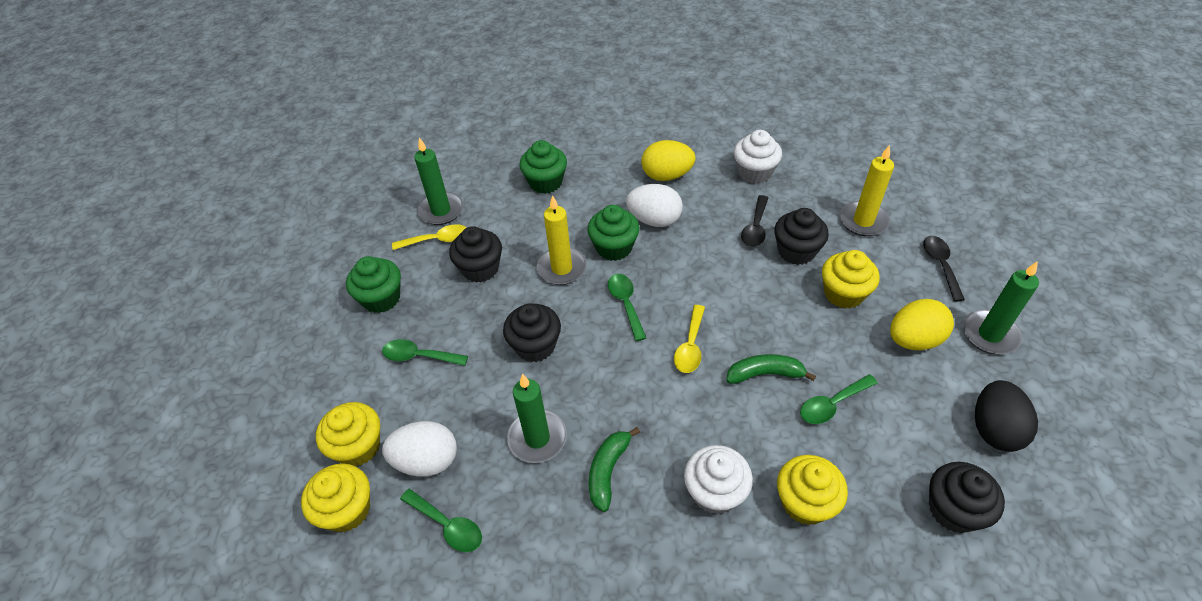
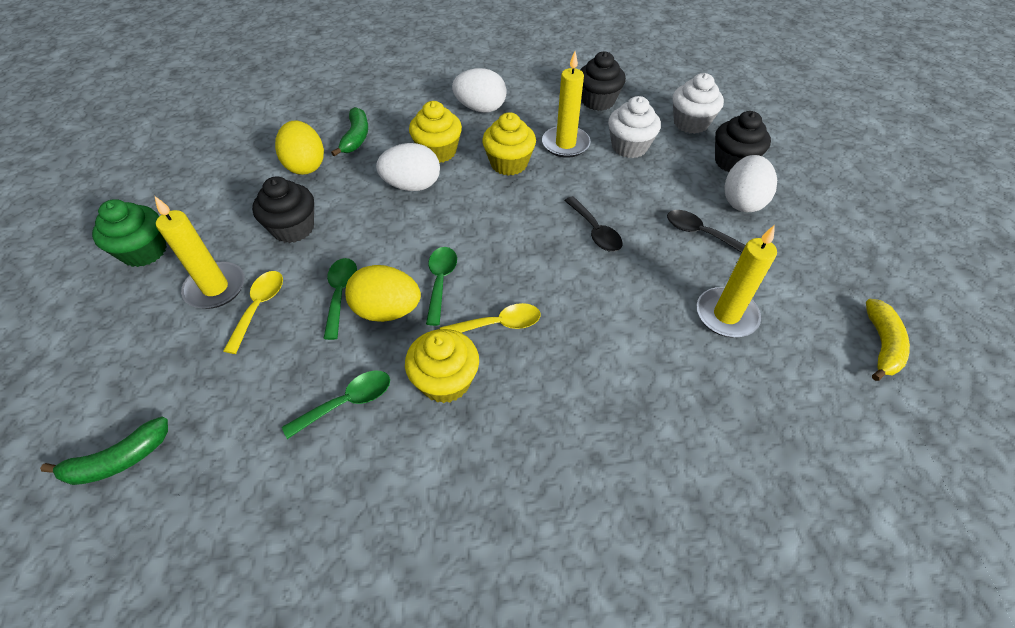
black cupcake: 4 -> 3
black egg: 1 -> 0
green candle: 3 -> 0
green cupcake: 3 -> 1
green spoon: 4 -> 3
white egg: 2 -> 3
yellow banana: 0 -> 1
yellow candle: 2 -> 3
yellow cupcake: 4 -> 3

